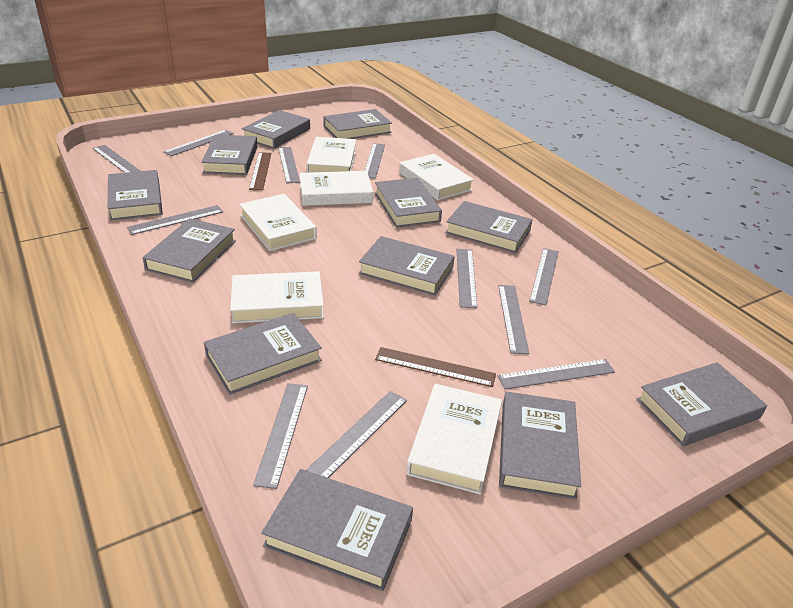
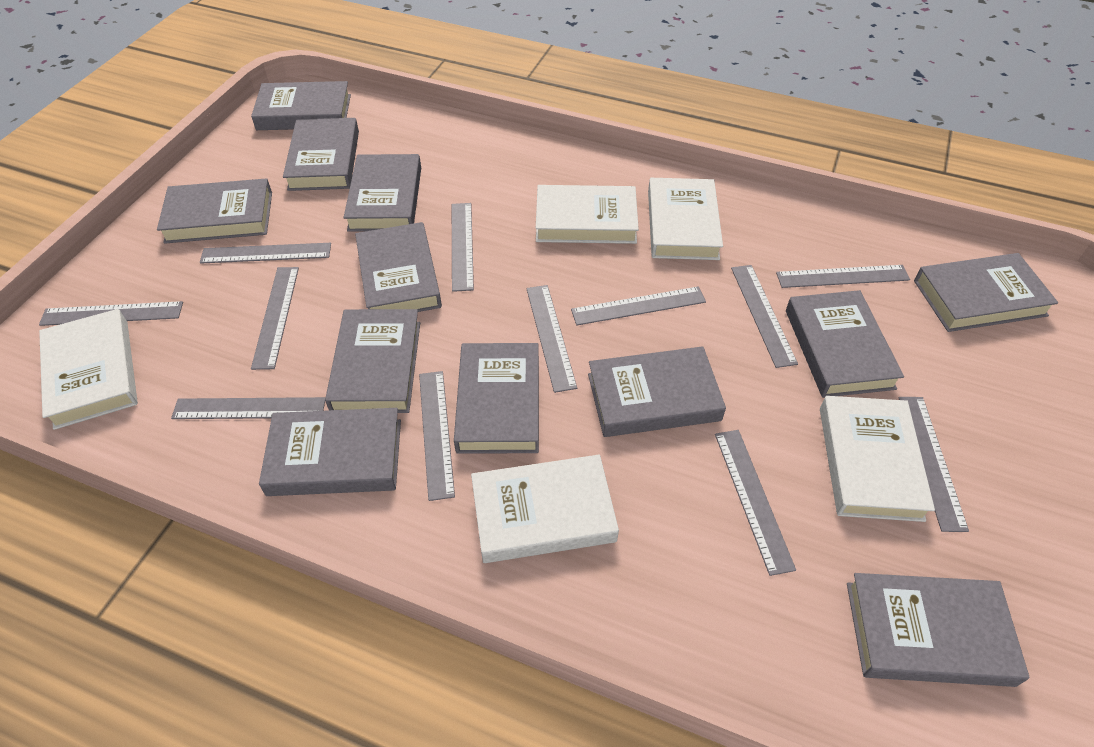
brown ruler: 2 -> 0
grey ruler: 11 -> 12
white book: 6 -> 5

